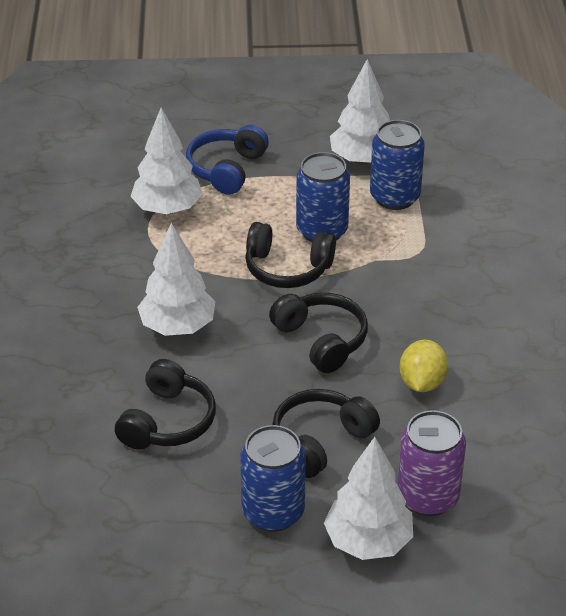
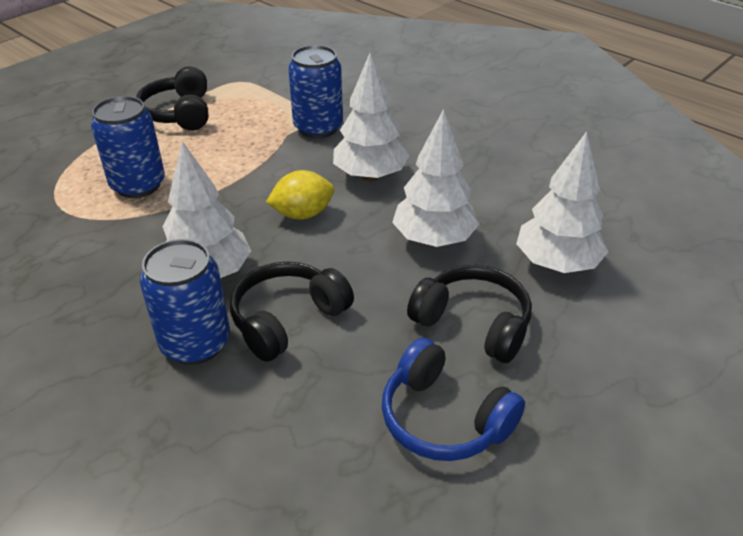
black headphones: 4 -> 3
purple can: 1 -> 0

